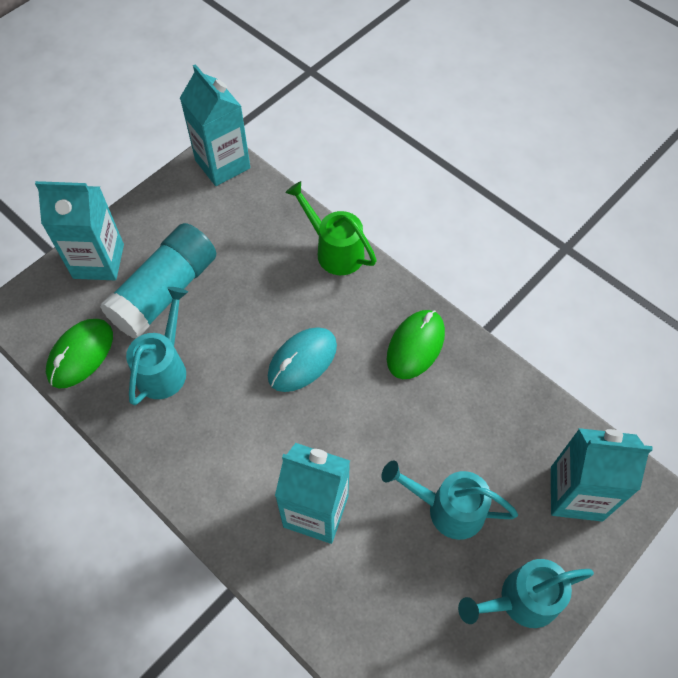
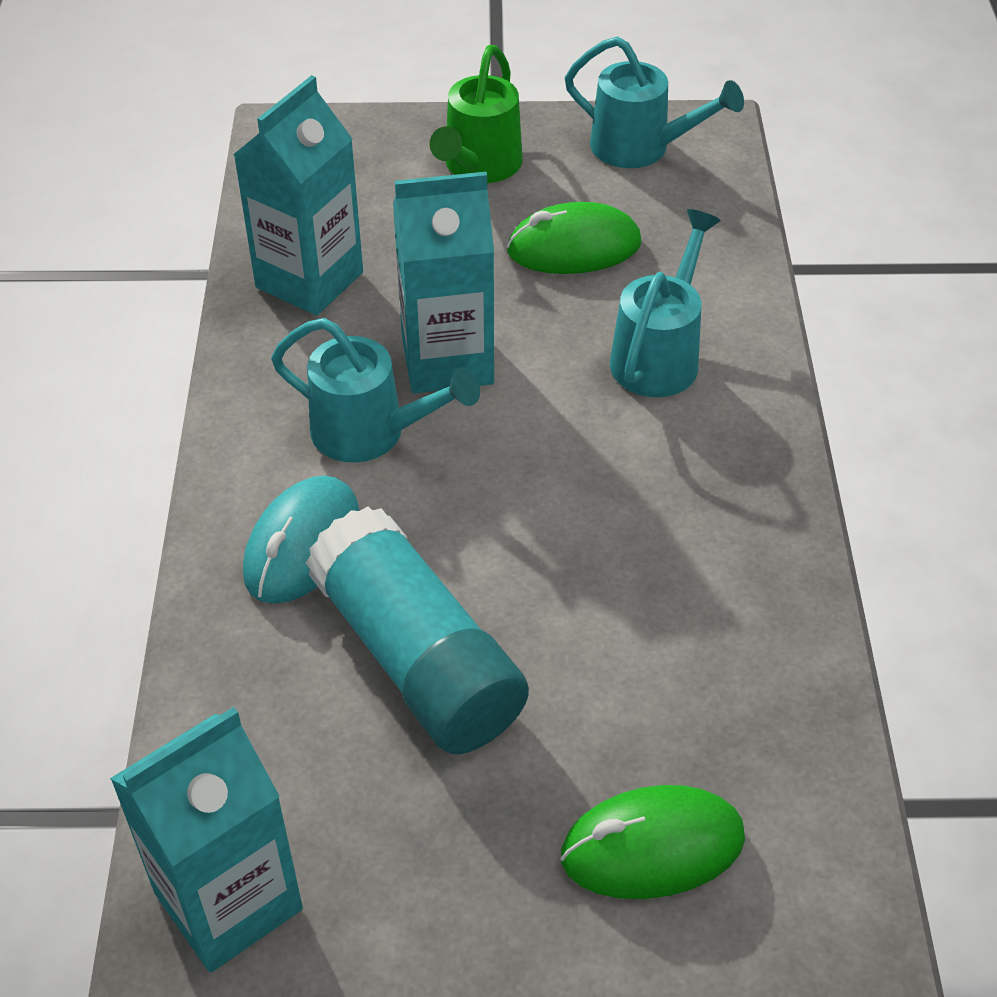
turquoise carton: 4 -> 3

